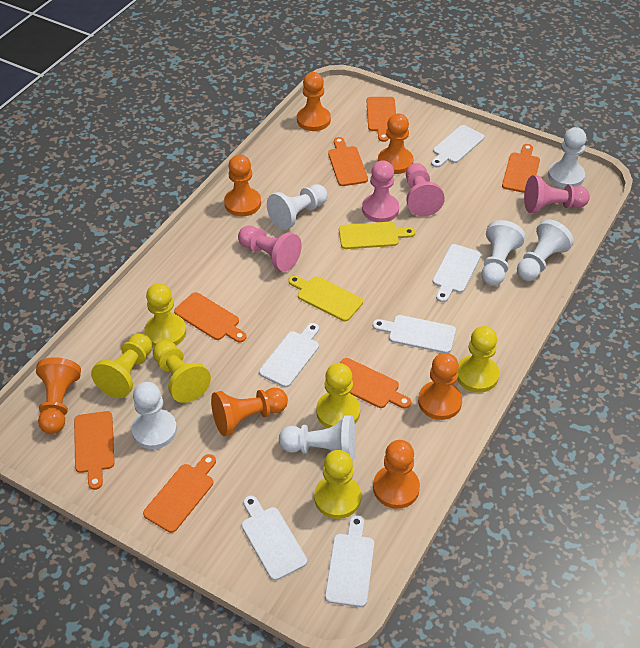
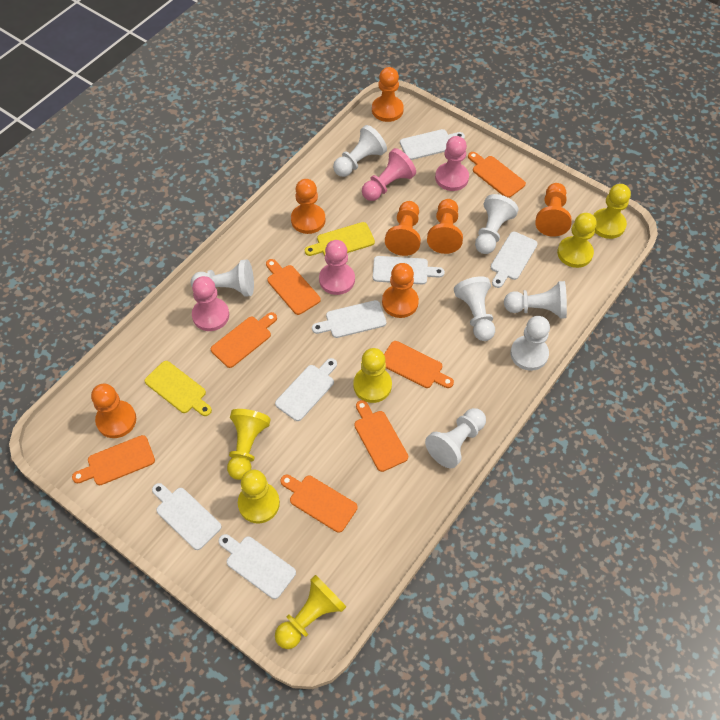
white cutting board: 6 -> 7
white pawn: 6 -> 7

